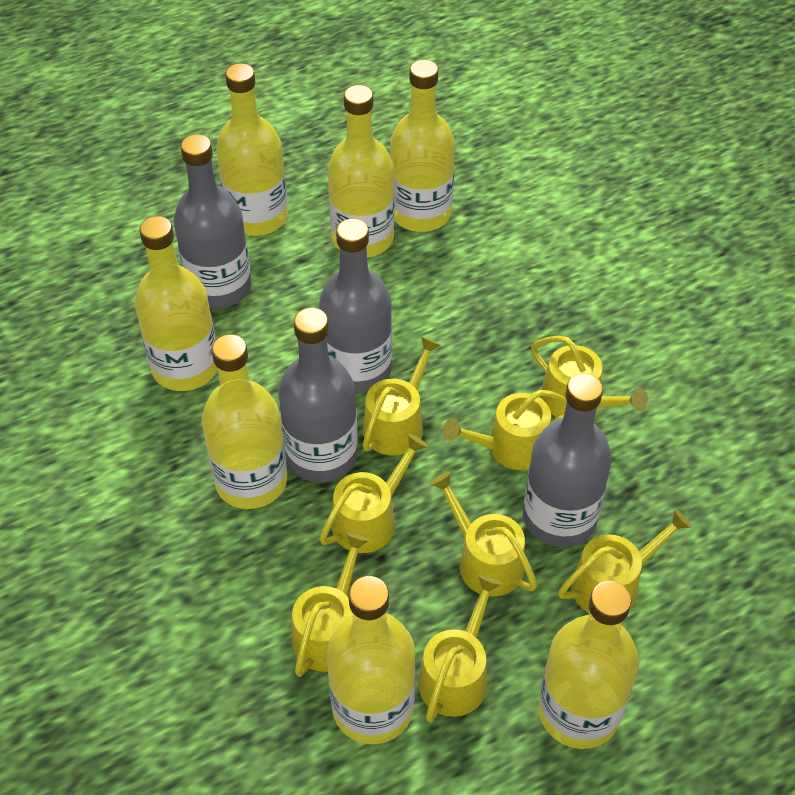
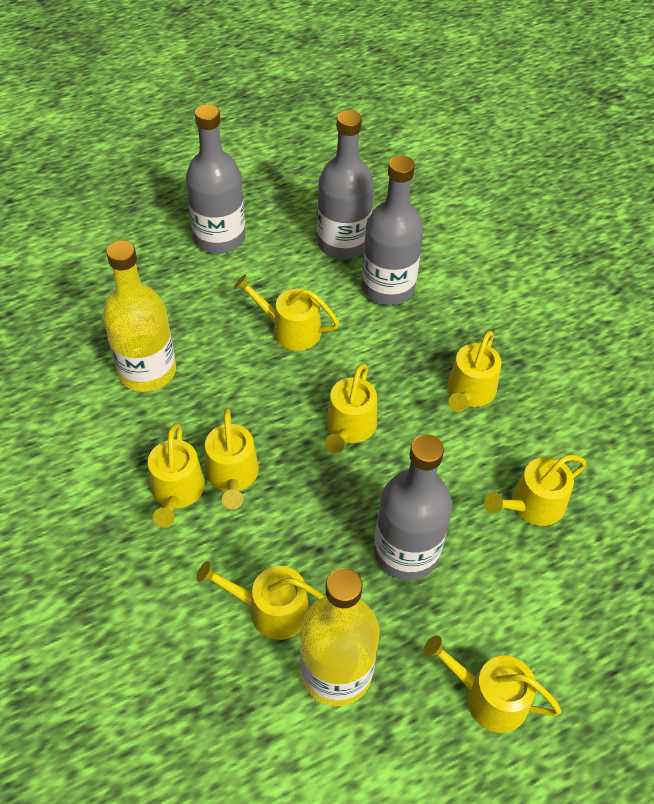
yellow bottle: 7 -> 2

